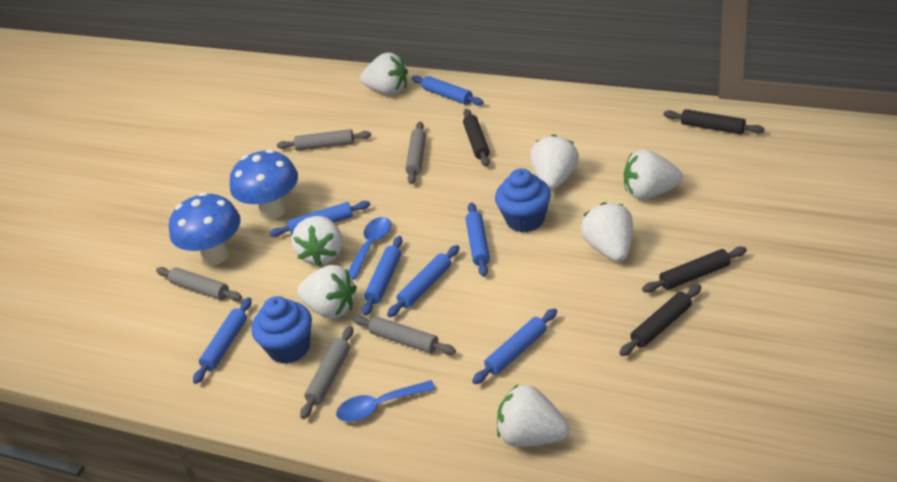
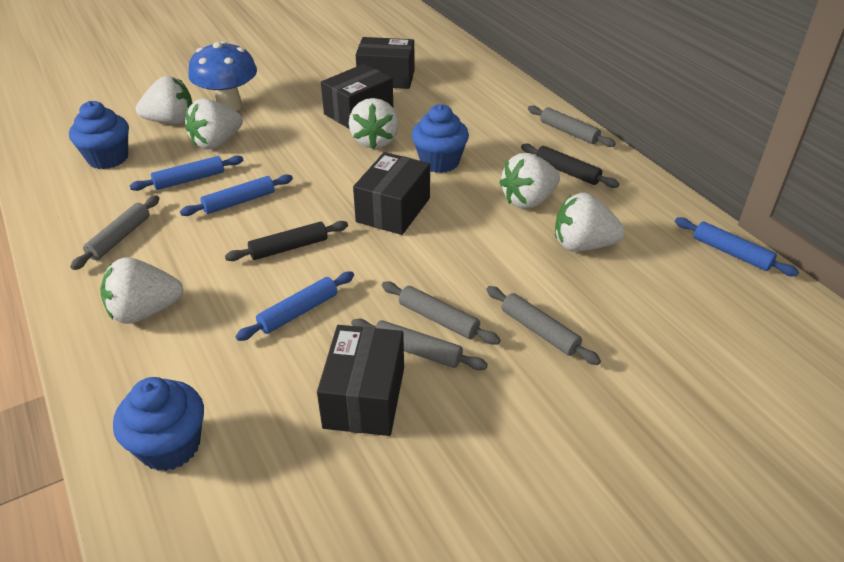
black box: 0 -> 4
black rolling pin: 4 -> 2
blue cupcake: 2 -> 3
blue mushroom: 2 -> 1
blue rolling pin: 7 -> 4
blue spoon: 2 -> 0
white strawberry: 7 -> 6

